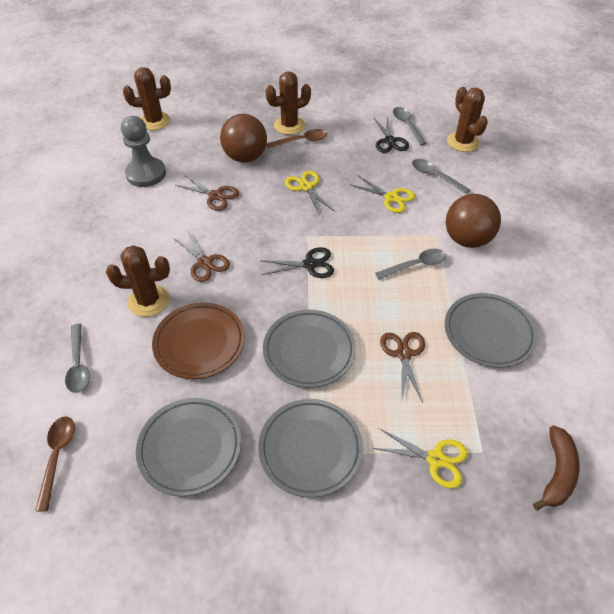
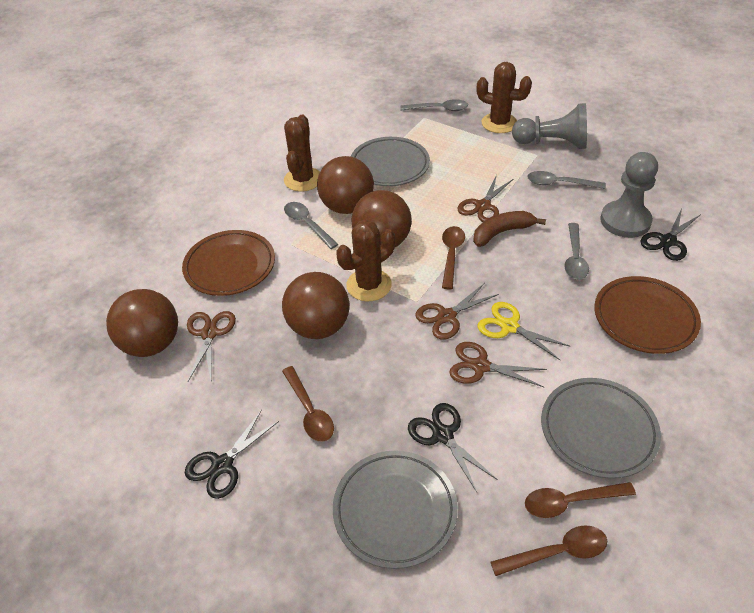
black scissors: 2 -> 3
brown ball: 2 -> 4
brown cactus: 4 -> 3
brown plate: 1 -> 2
brown scissors: 3 -> 4
brown spoon: 2 -> 4
grey pawn: 1 -> 2
grey plate: 4 -> 3
yellow scissors: 3 -> 1

